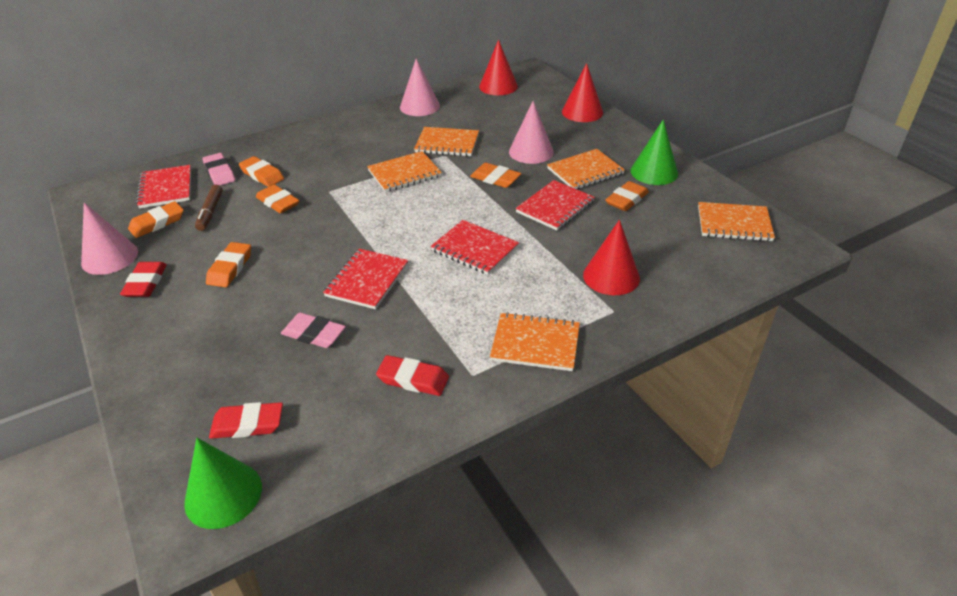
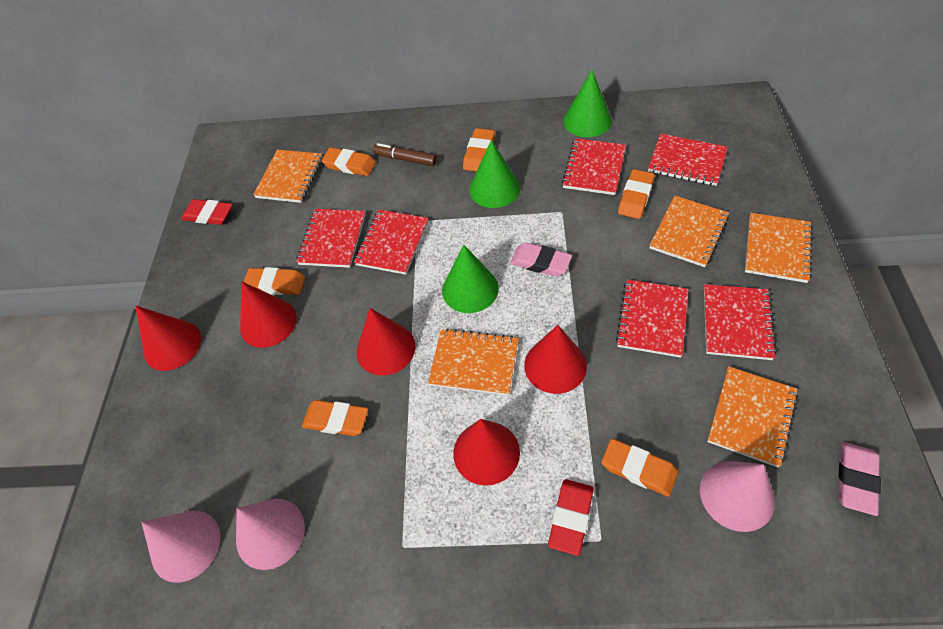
green cone: 2 -> 3
red cone: 3 -> 5
red eraser: 3 -> 2
red notebook: 4 -> 6

